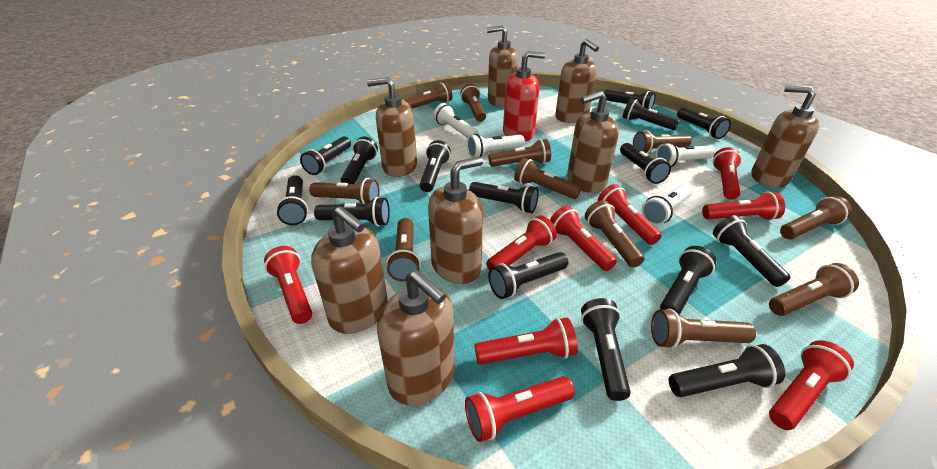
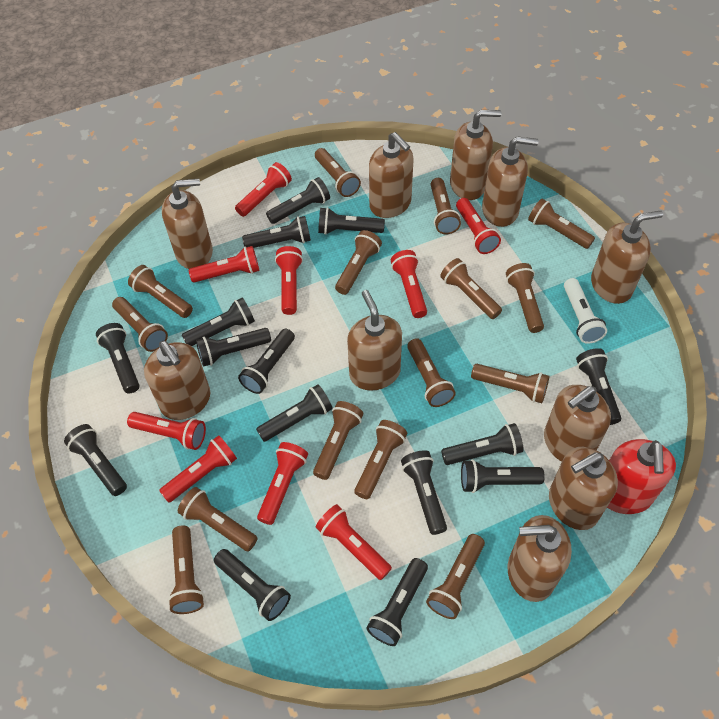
brown flashlight: 11 -> 15
brown soap dispenser: 8 -> 10
white flashlight: 4 -> 1

